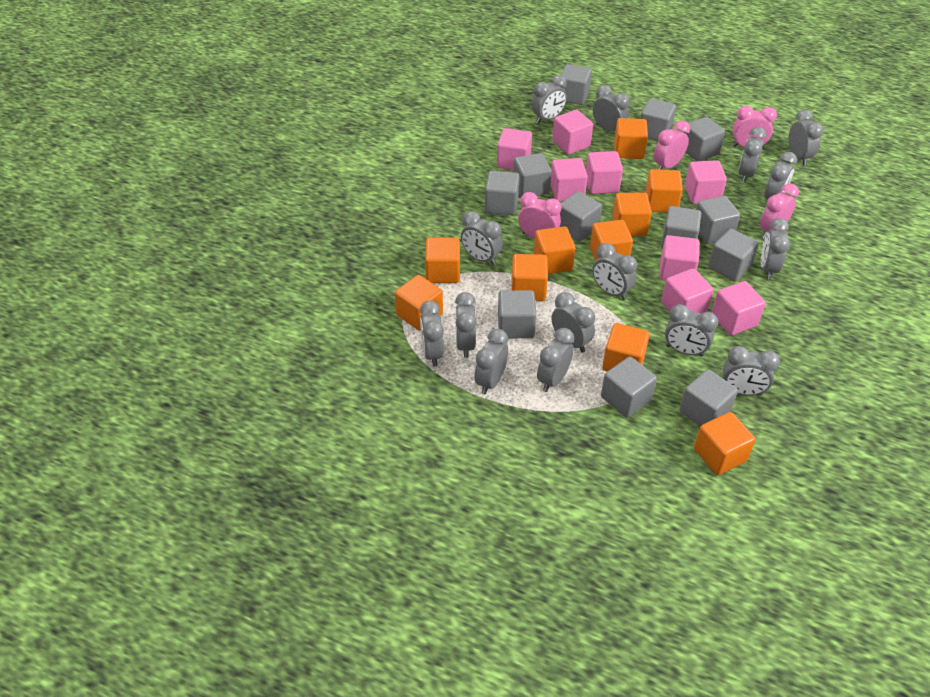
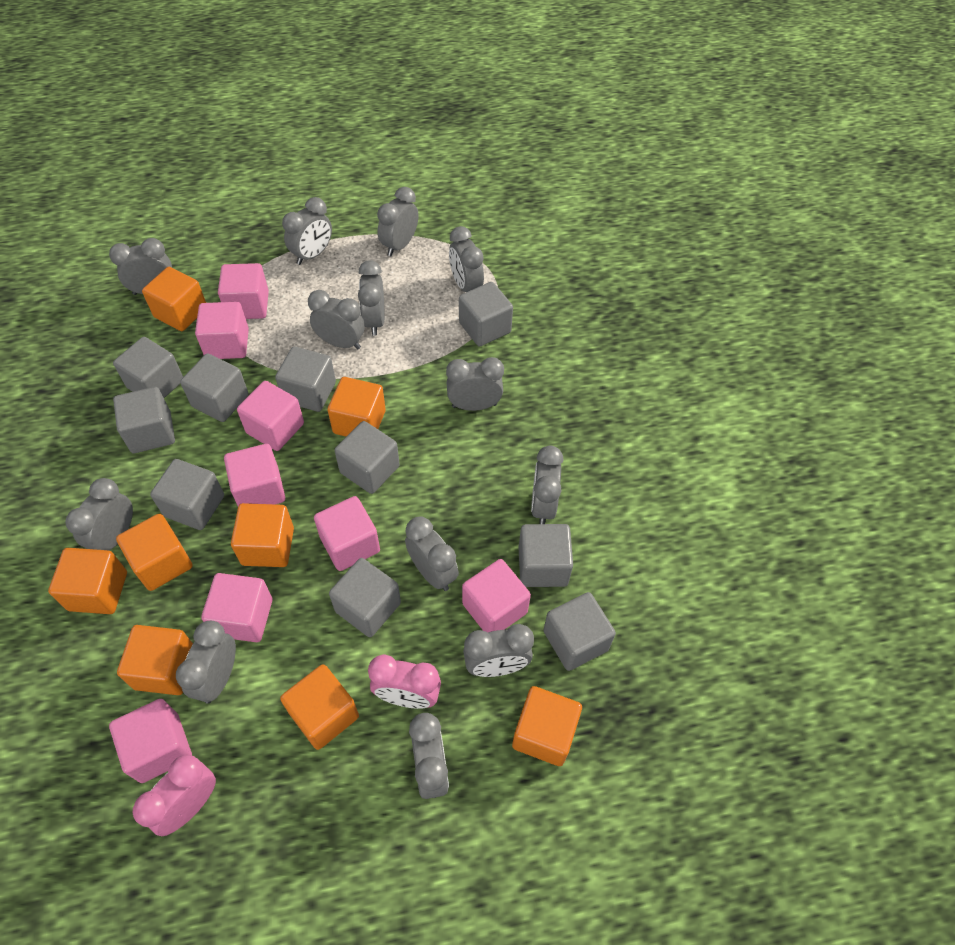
grey clock: 15 -> 13
grey cube: 12 -> 10
orange cube: 10 -> 8
pink clock: 4 -> 2

